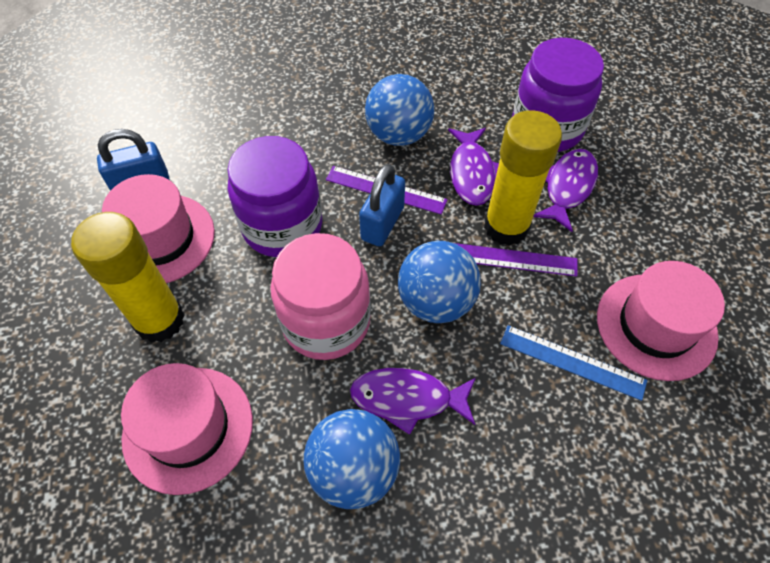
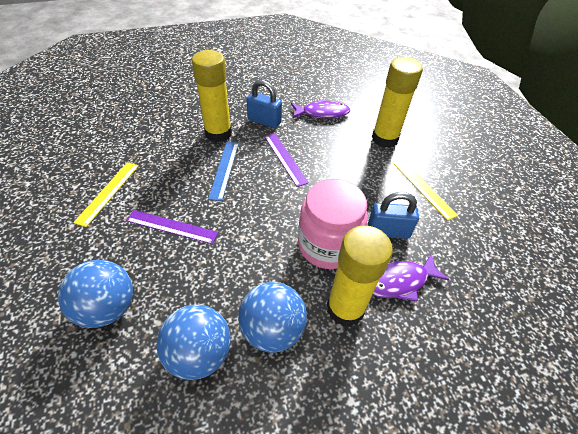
pink hat: 3 -> 0
purple fish: 3 -> 2
purple jar: 2 -> 0
yellow glue stick: 2 -> 3
yellow ruler: 0 -> 2

